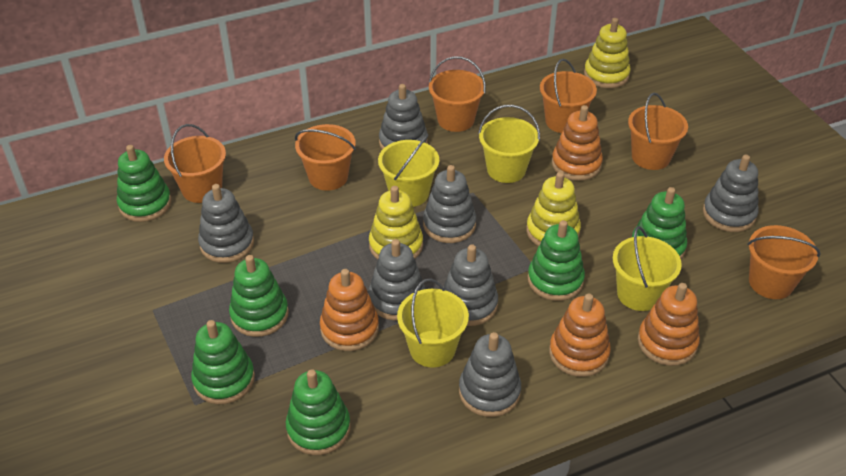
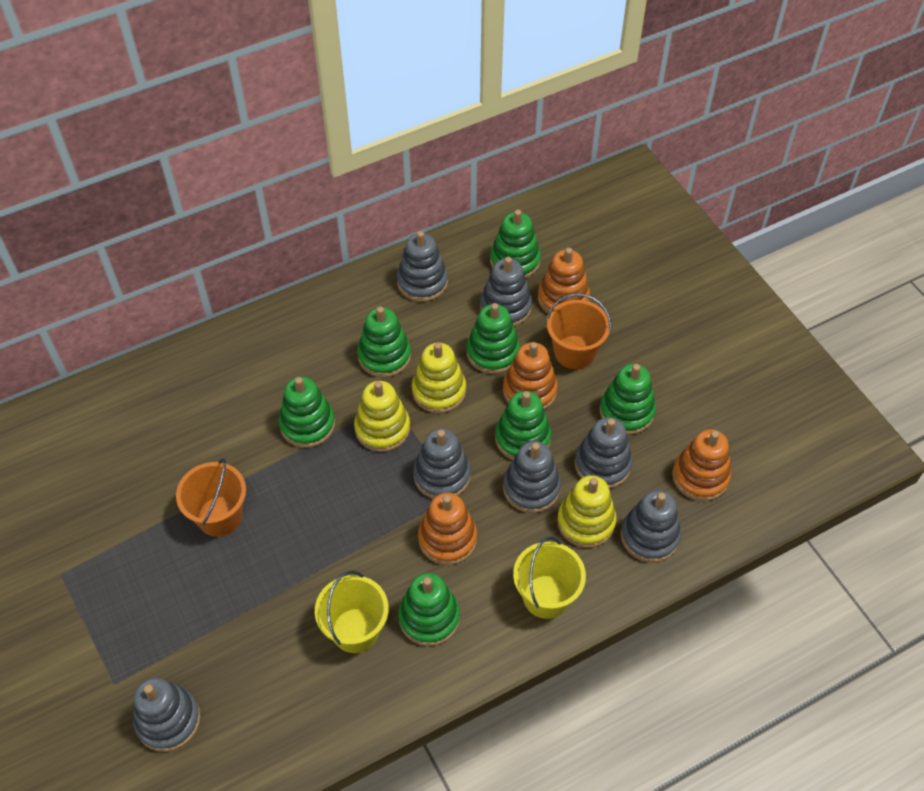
green stacking toy: 6 -> 7
orange bucket: 6 -> 2
yellow bucket: 4 -> 2

